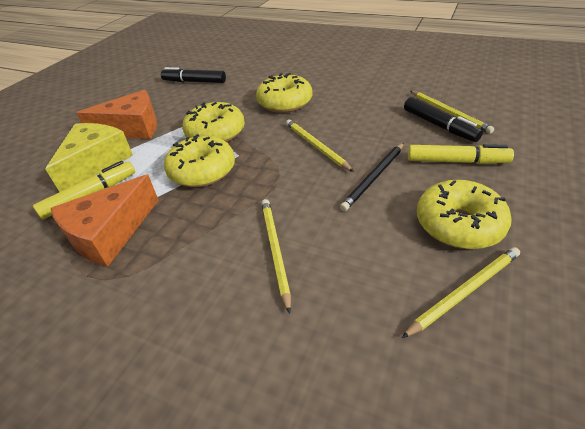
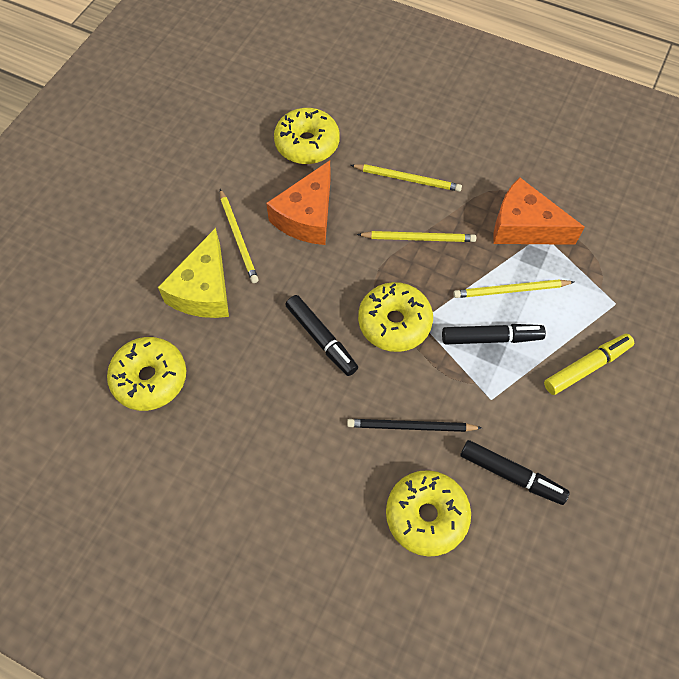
black marker: 2 -> 3
yellow marker: 2 -> 1

